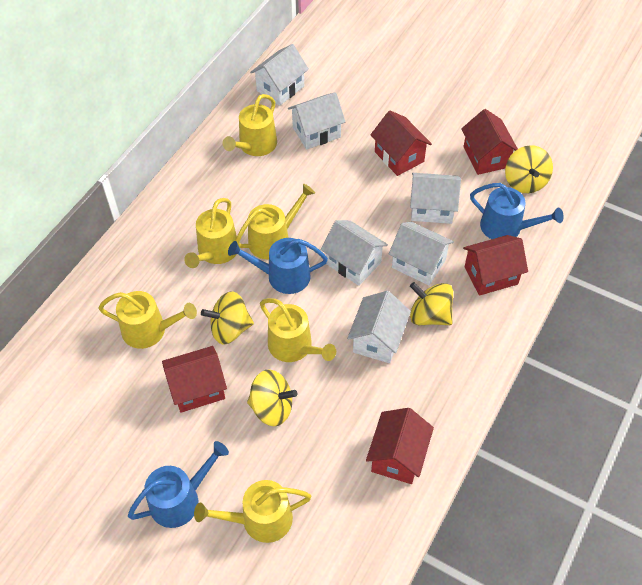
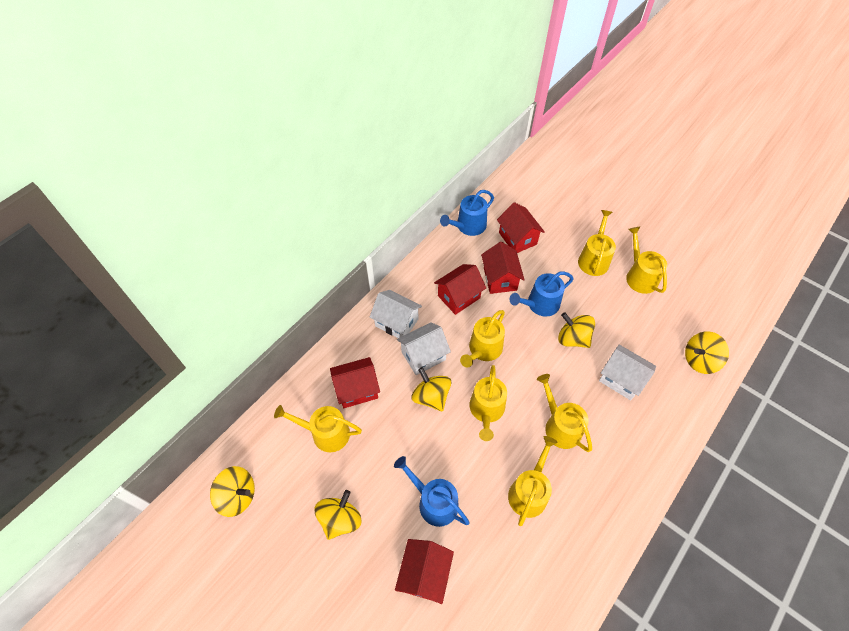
white house: 6 -> 3
yellow spinning top: 4 -> 5
yellow watering can: 6 -> 7

